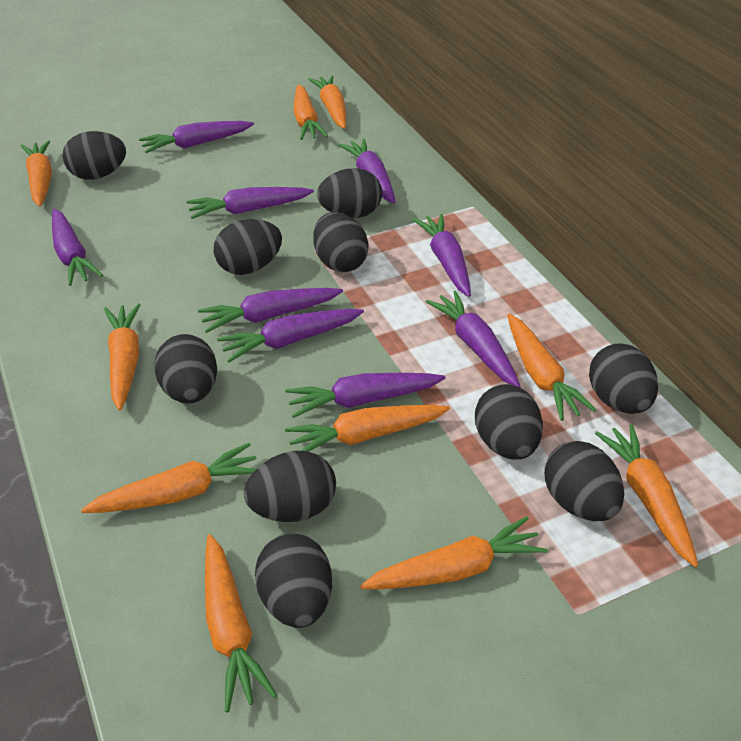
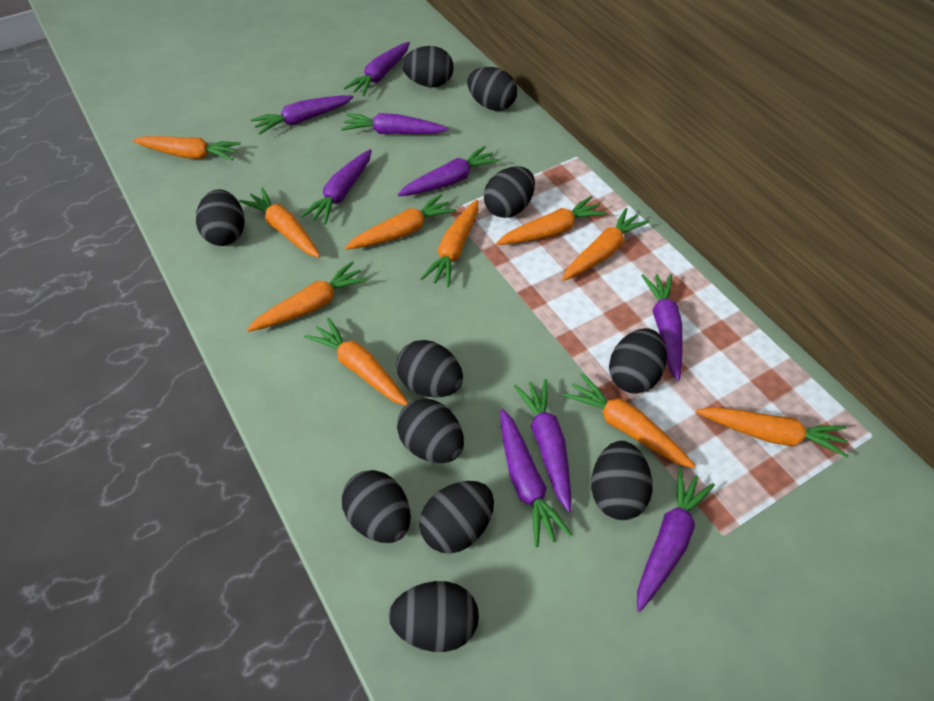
black egg: 10 -> 11

